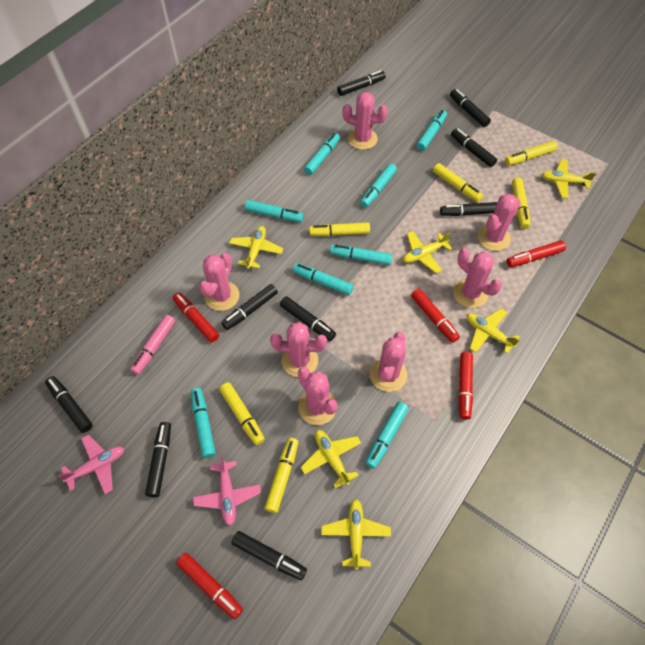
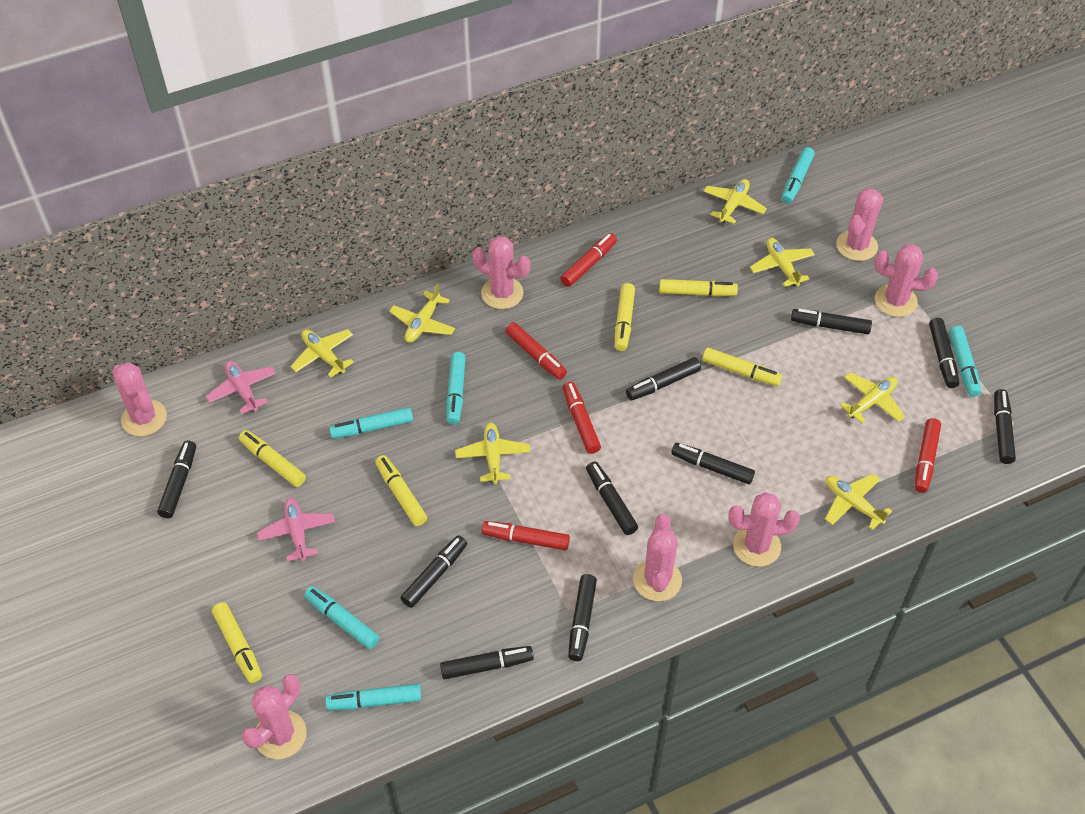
black marker: 9 -> 10
pink marker: 1 -> 0
turquoise marker: 8 -> 6
yellow plane: 6 -> 7

